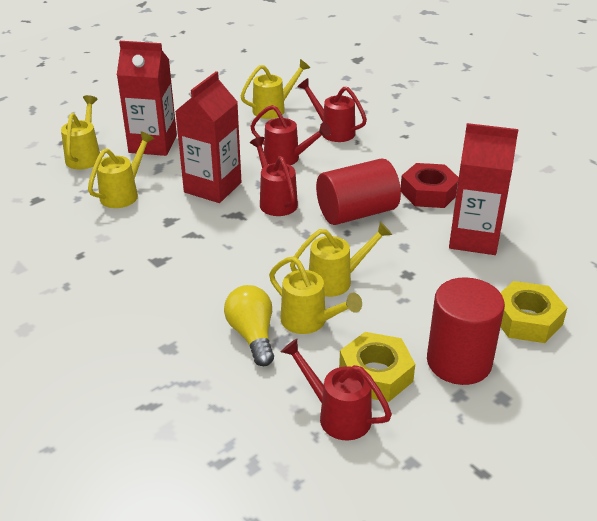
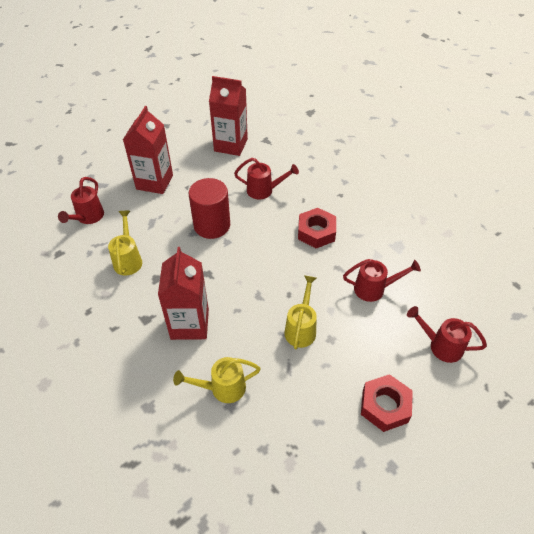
red cylinder: 2 -> 1
red nut: 1 -> 2
yellow light bulb: 1 -> 0
yellow nut: 2 -> 0
yellow watering can: 5 -> 3

